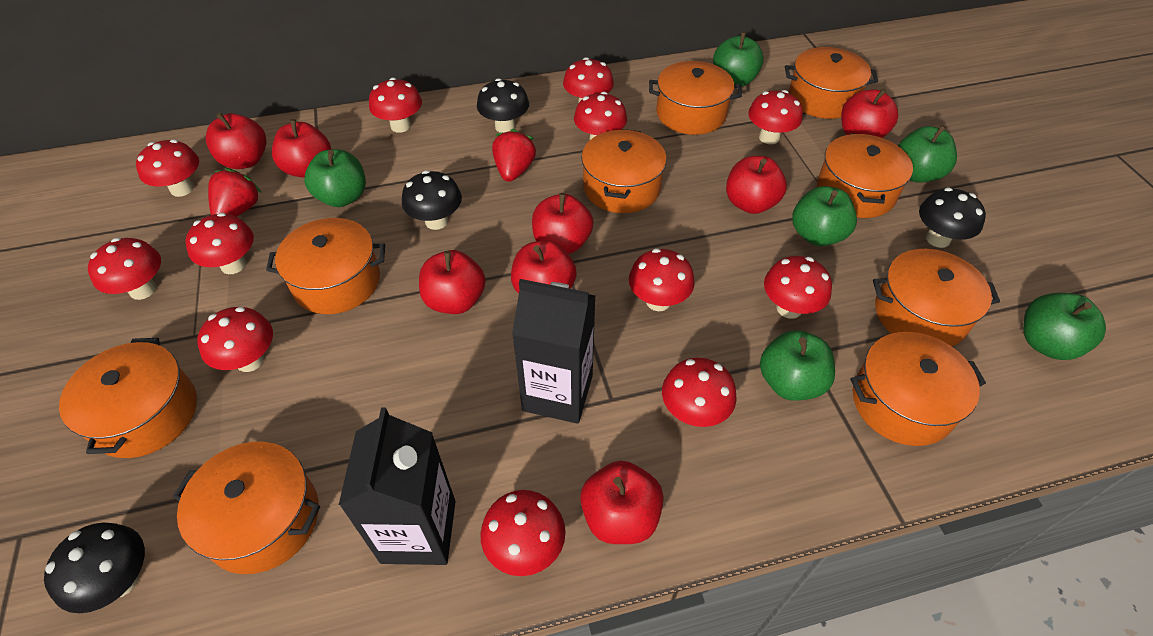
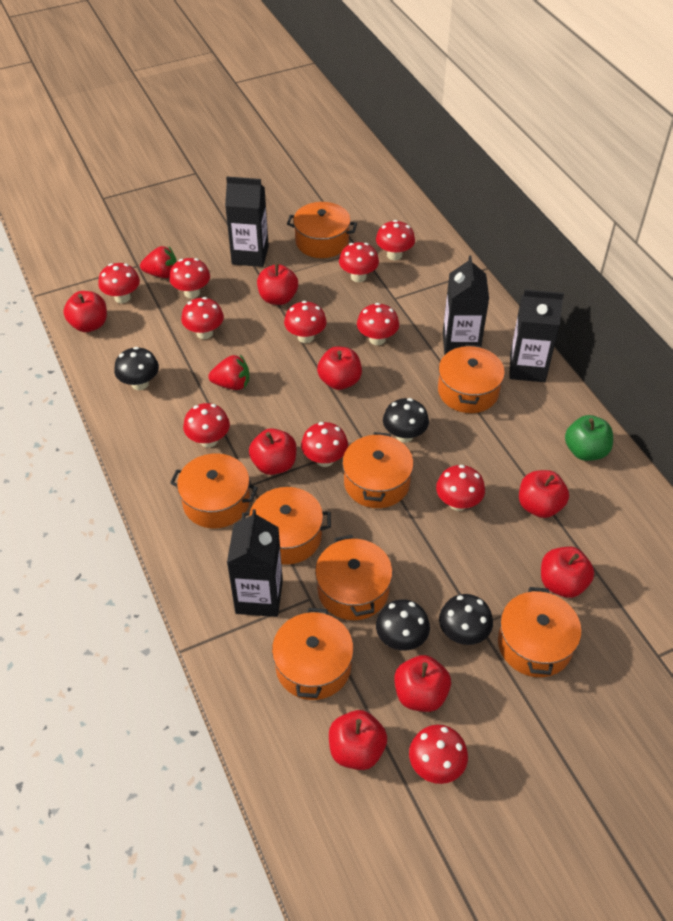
black carton: 2 -> 4
green apple: 6 -> 1
orange pot: 9 -> 8
red mushroom: 12 -> 11

